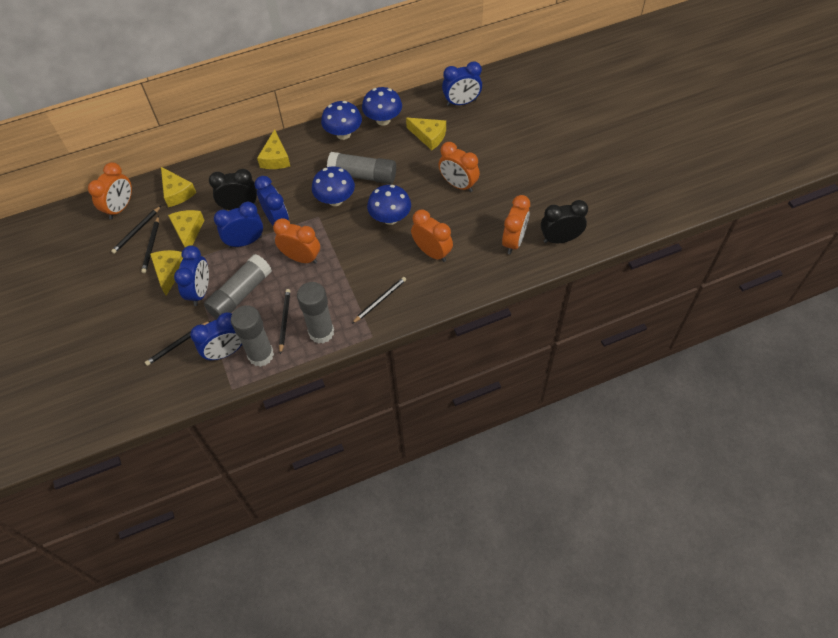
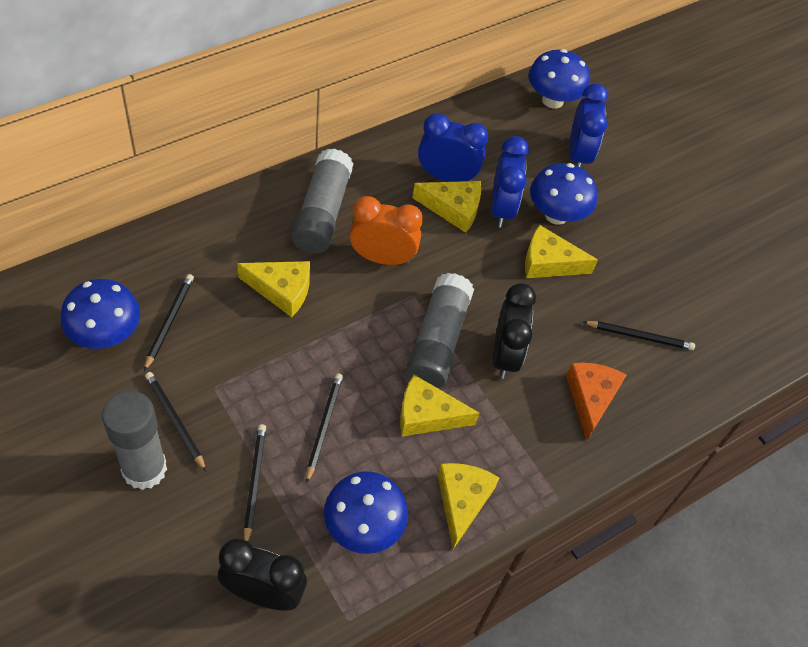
blue clock: 5 -> 3
grey glue stick: 4 -> 3
orange cheese: 0 -> 1
orange clock: 5 -> 1

